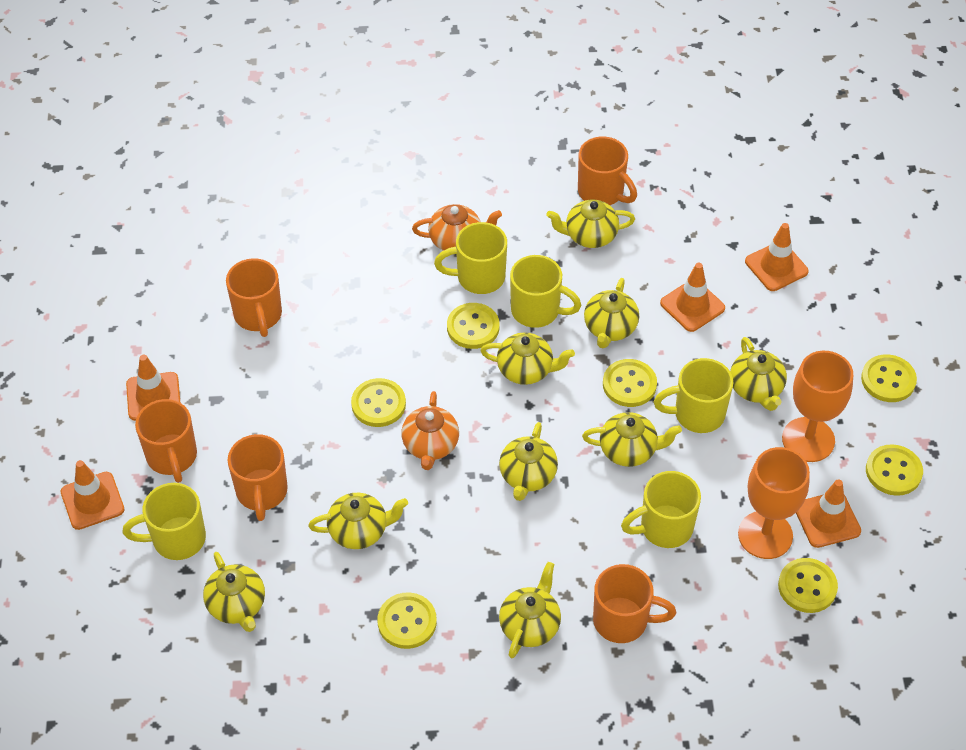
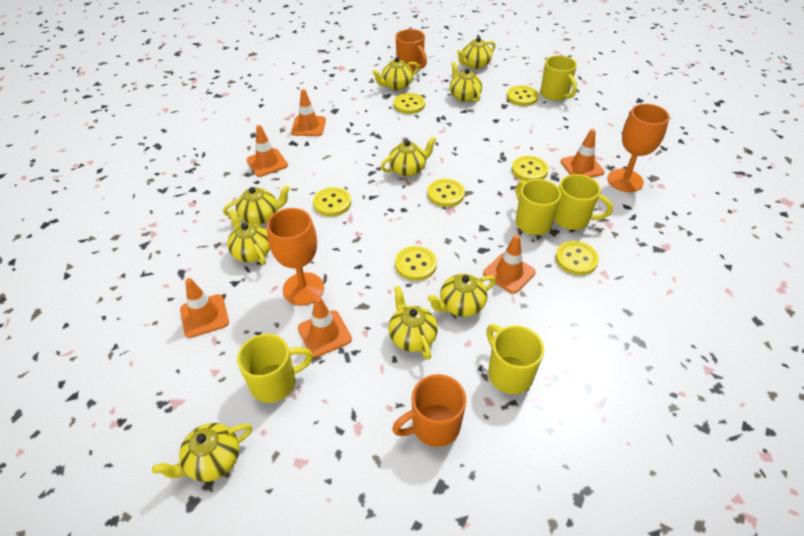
orange mug: 5 -> 2
orange teapot: 2 -> 0
orange traffic cone: 5 -> 6

